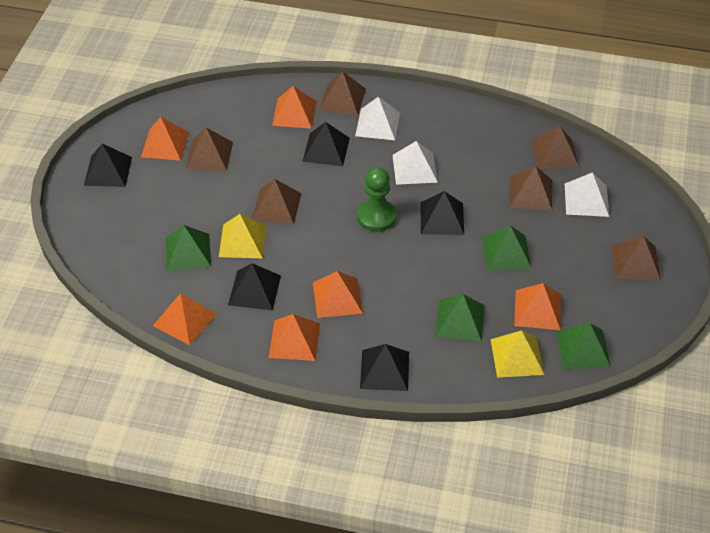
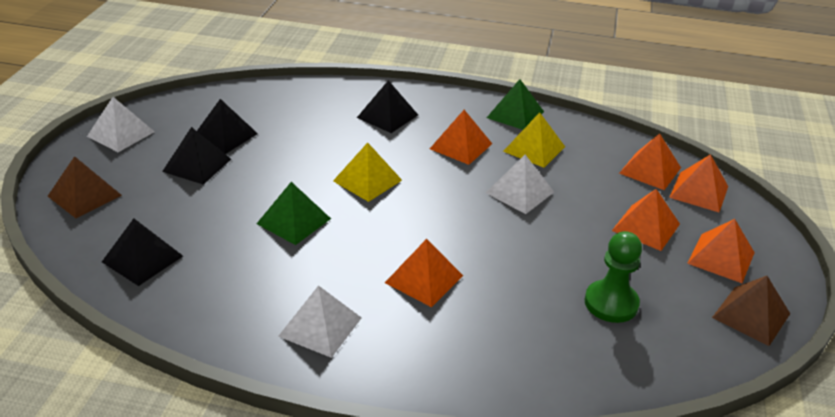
black pyramid: 5 -> 4
brown pyramid: 6 -> 2
green pyramid: 4 -> 2

